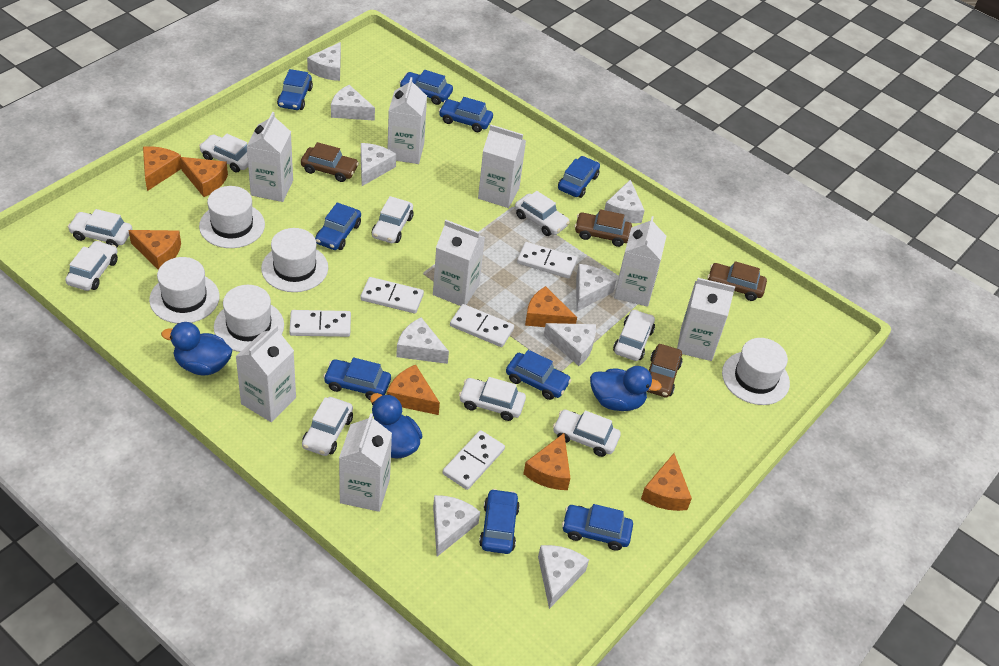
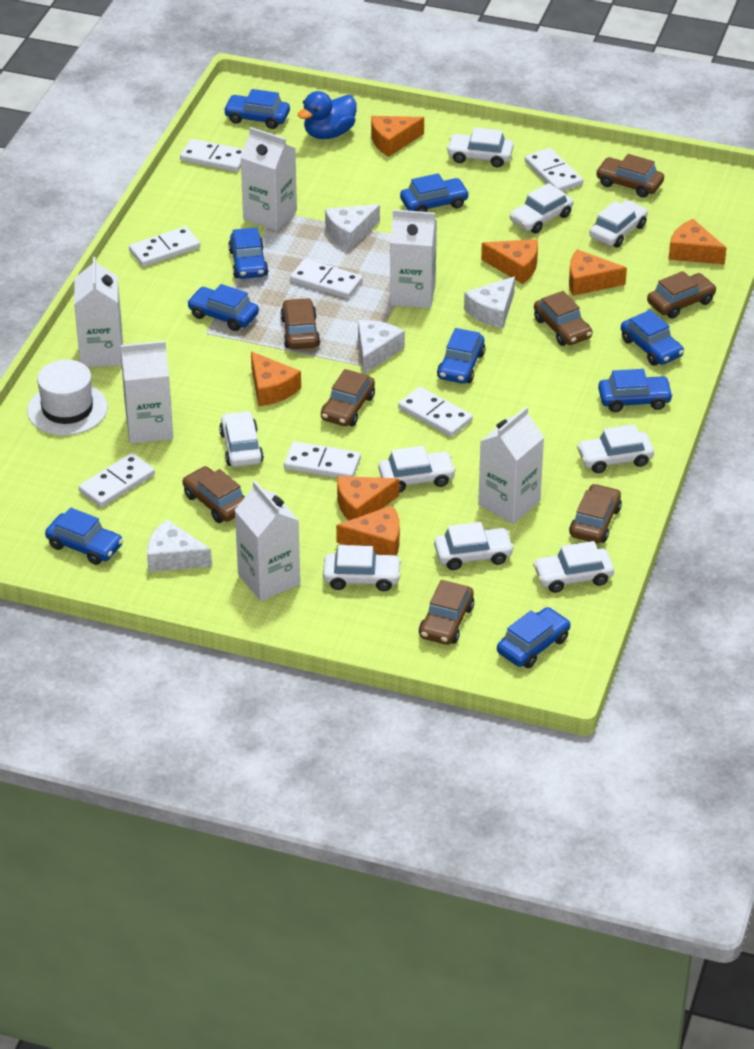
blue duck: 3 -> 1
brown car: 4 -> 8
white carton: 8 -> 6
white cheese: 9 -> 4
white domino: 5 -> 7
white hat: 5 -> 1

